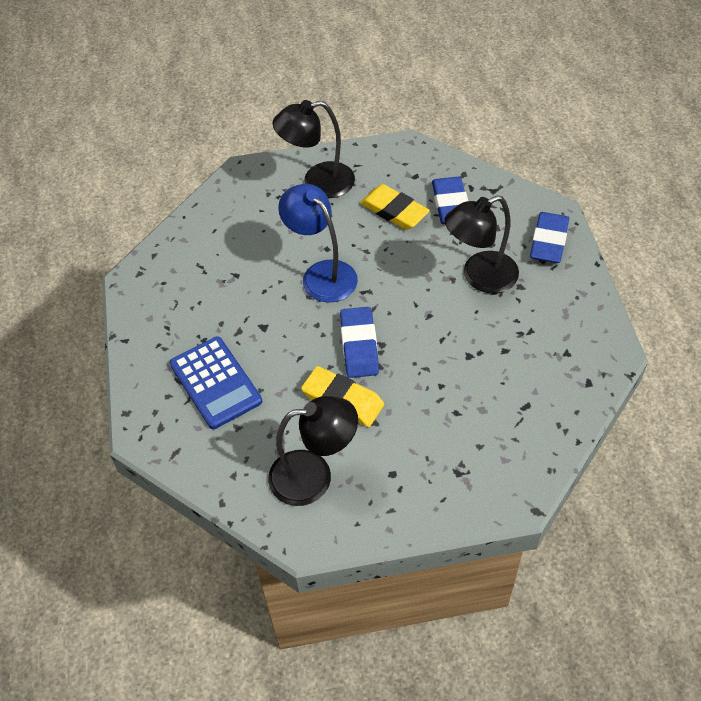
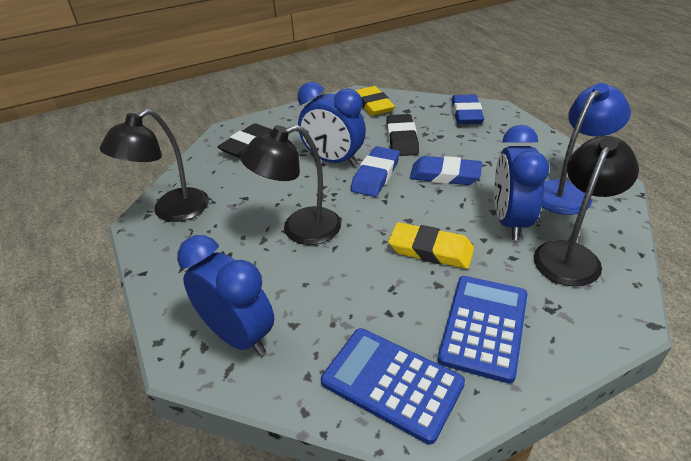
black eraser: 0 -> 2
blue calculator: 1 -> 2
blue clock: 0 -> 3

